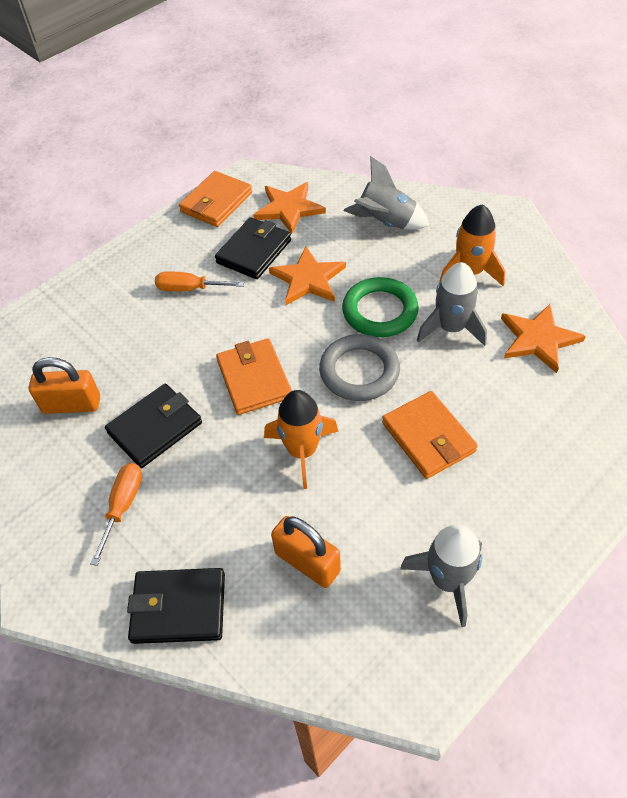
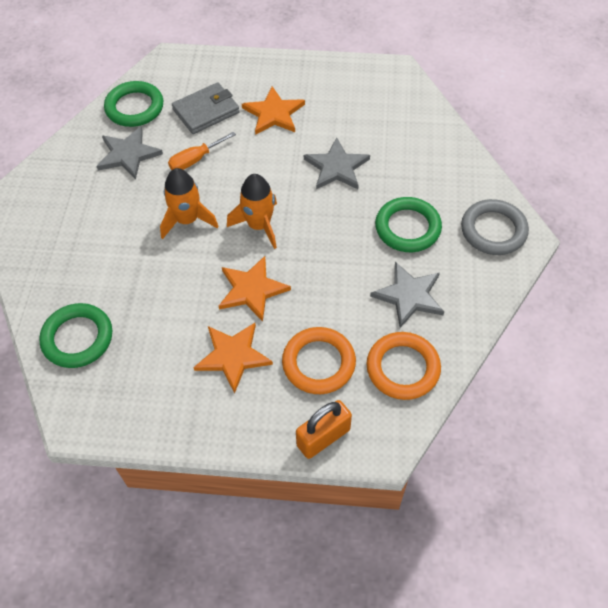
black wallet: 3 -> 0
green ring: 1 -> 3
grey rocket: 3 -> 0
grey star: 0 -> 3
grey wallet: 0 -> 1
orange padlock: 2 -> 1
orange ring: 0 -> 2
orange screwdriver: 2 -> 1
orange wallet: 3 -> 0

